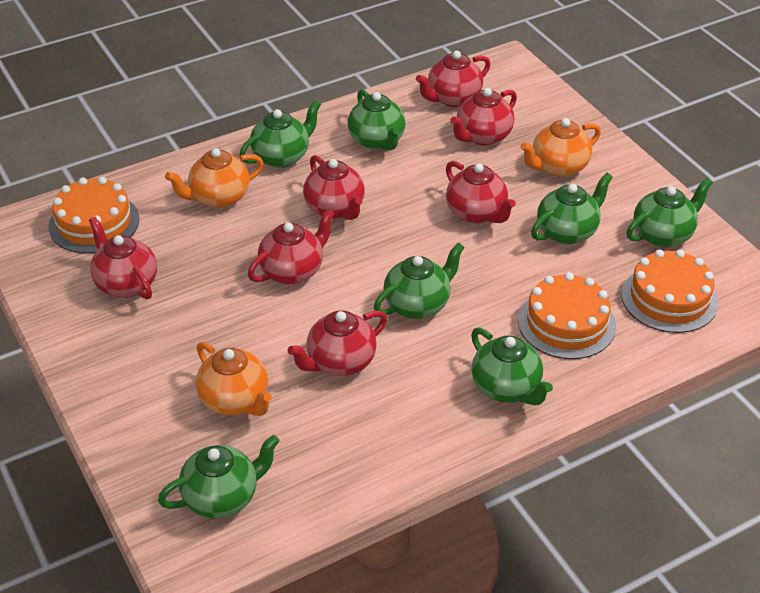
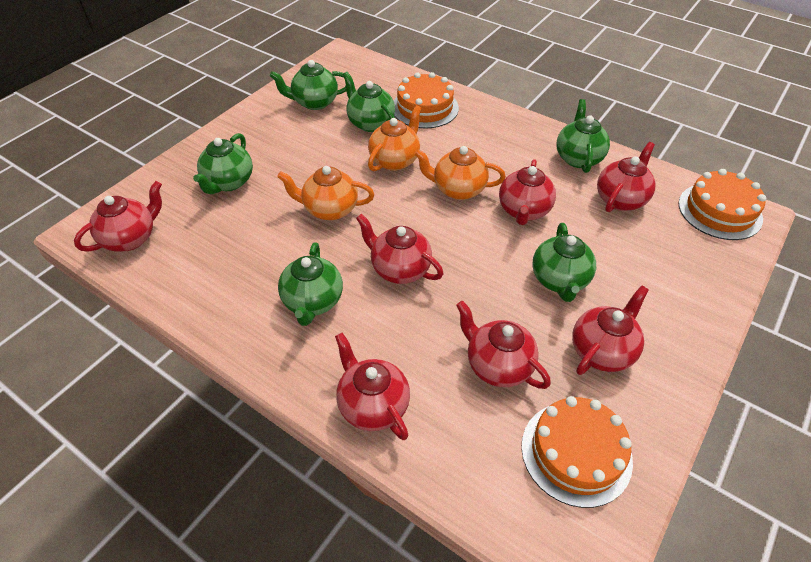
green teapot: 7 -> 6

